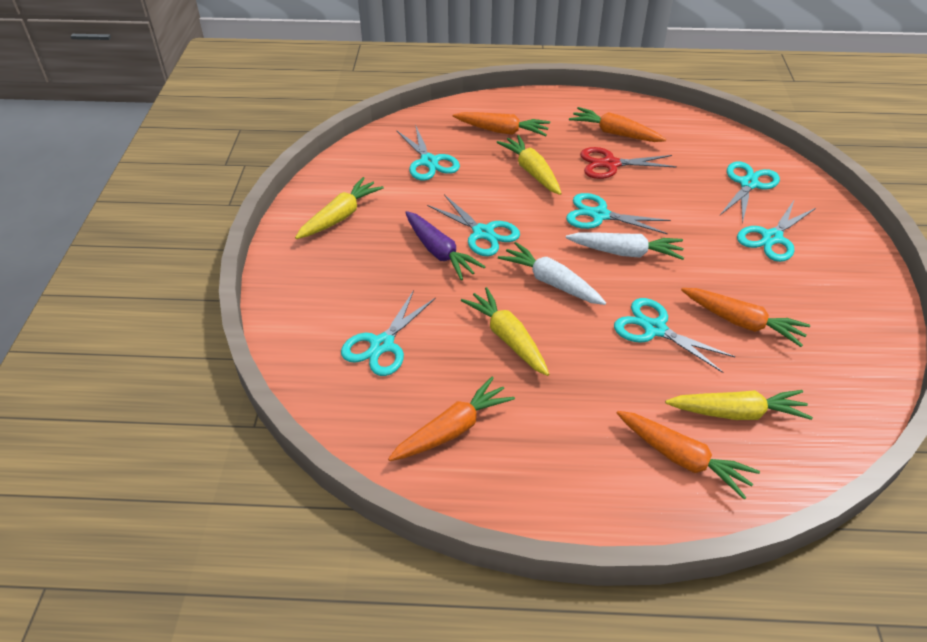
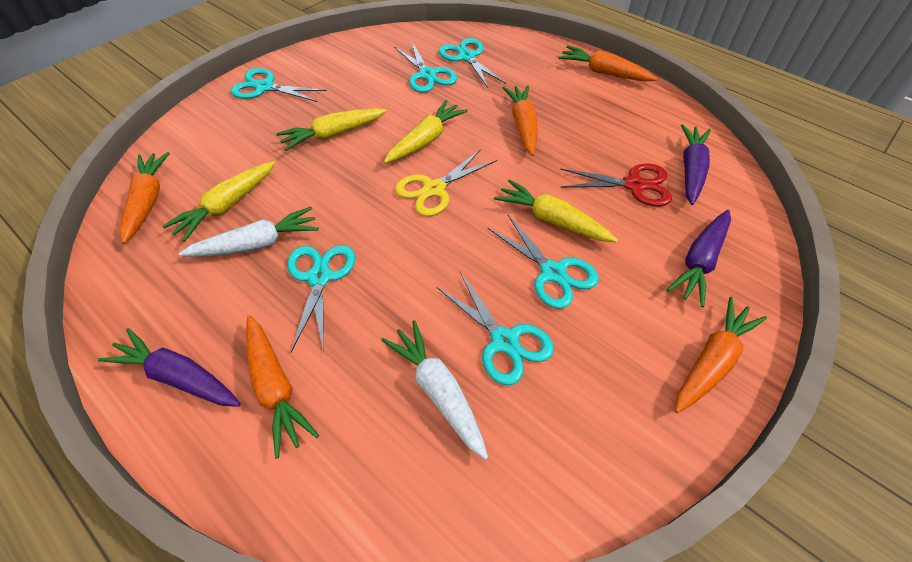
purple carrot: 1 -> 3
turquoise scissors: 7 -> 6
yellow scissors: 0 -> 1

